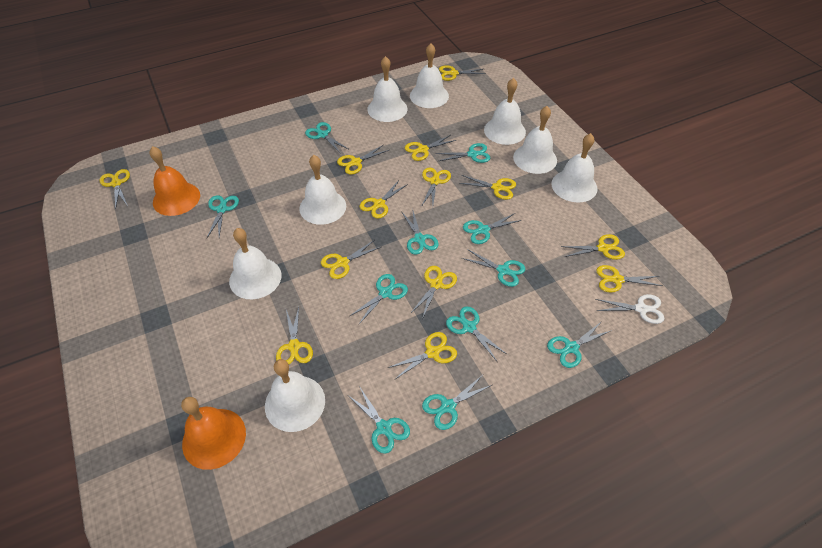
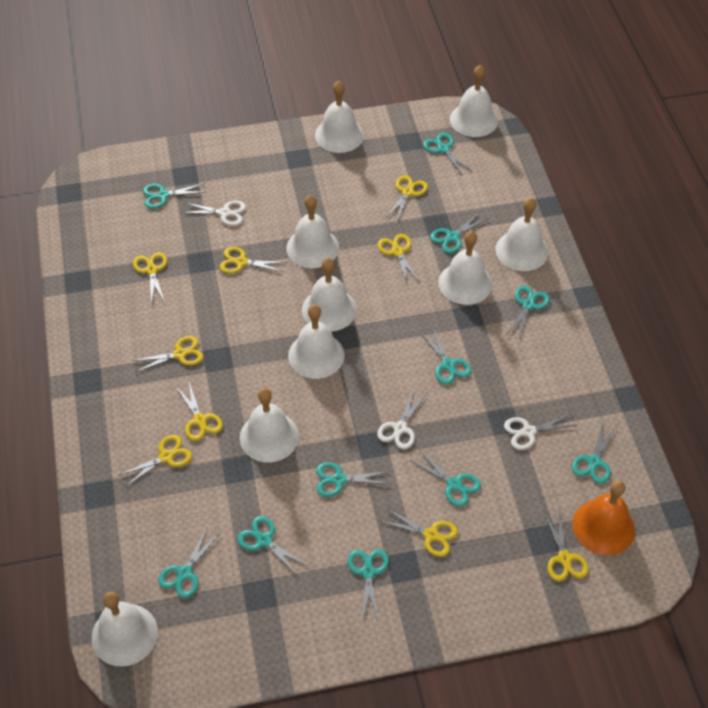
orange bell: 2 -> 1
white bell: 8 -> 9
white scissors: 1 -> 3
yellow scissors: 13 -> 9

